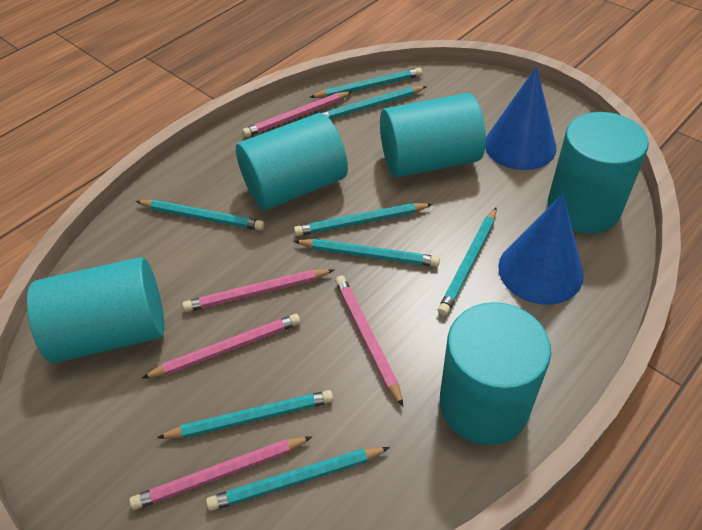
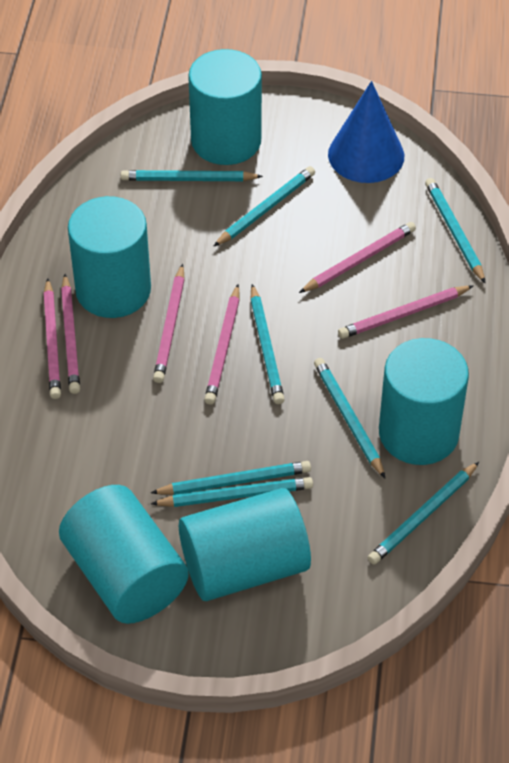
blue cone: 2 -> 1
pink pencil: 5 -> 6

